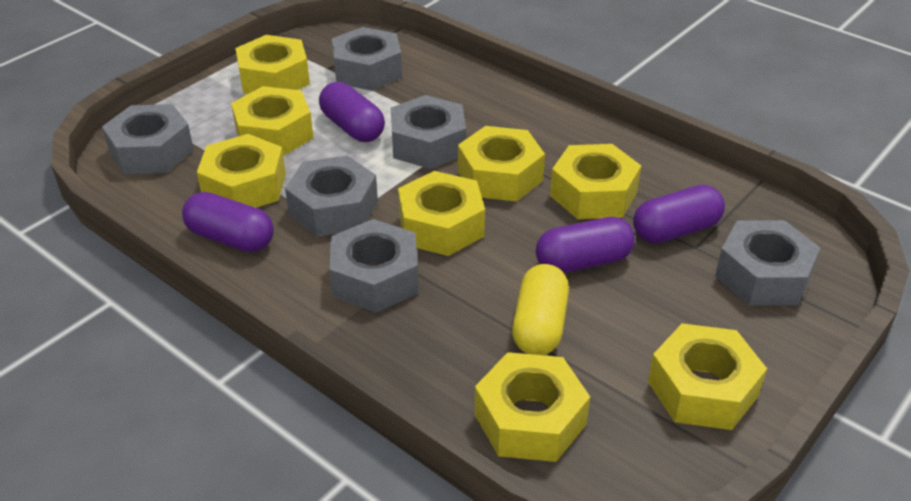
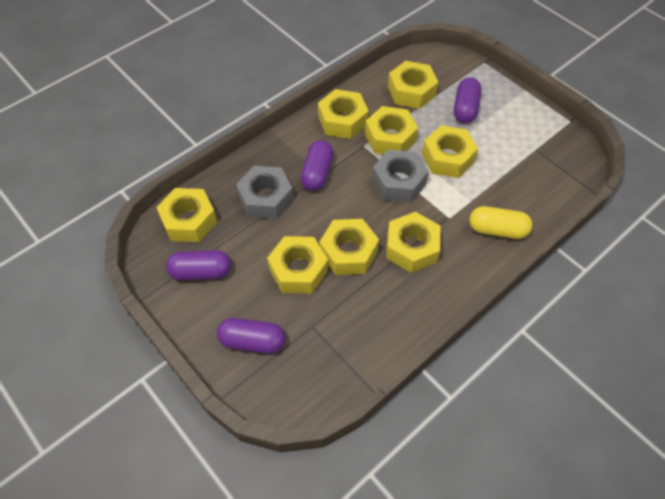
grey nut: 6 -> 2

